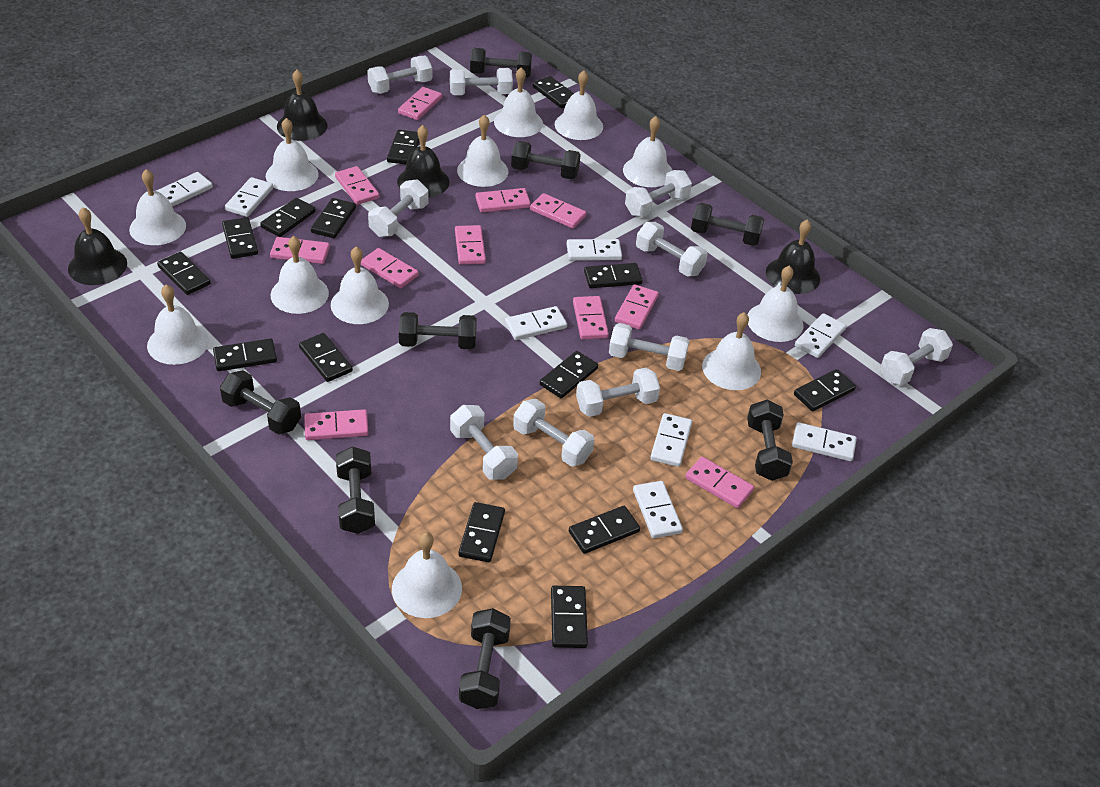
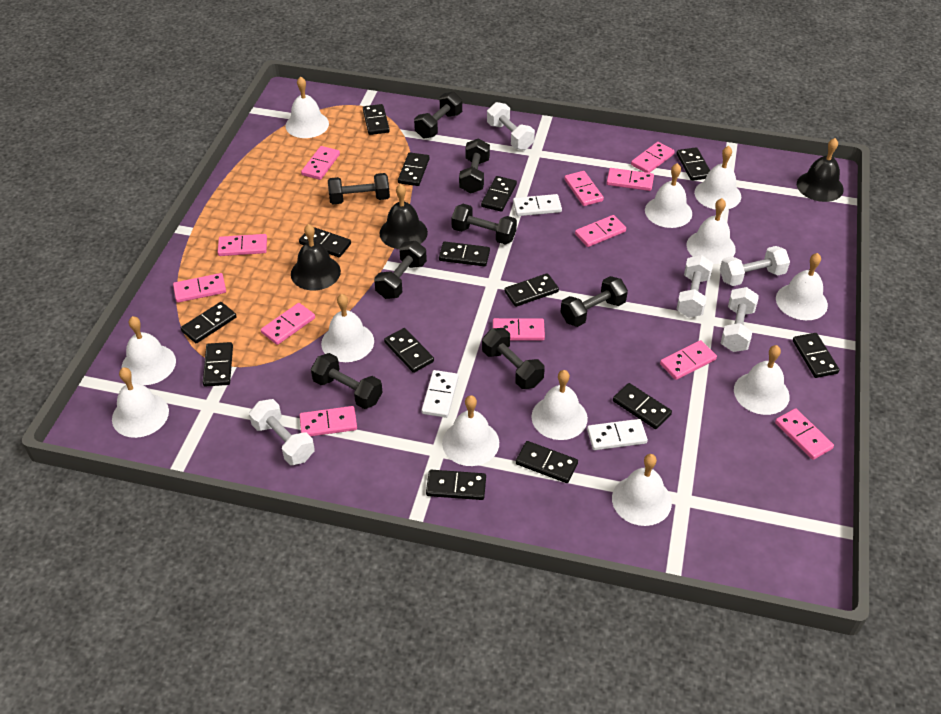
black bell: 4 -> 3
pink domino: 11 -> 12
white domino: 8 -> 3
white dumbbell: 10 -> 5

